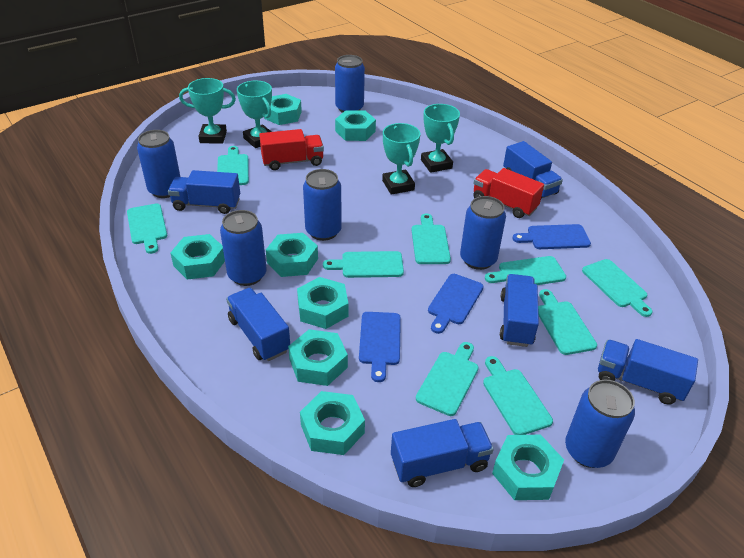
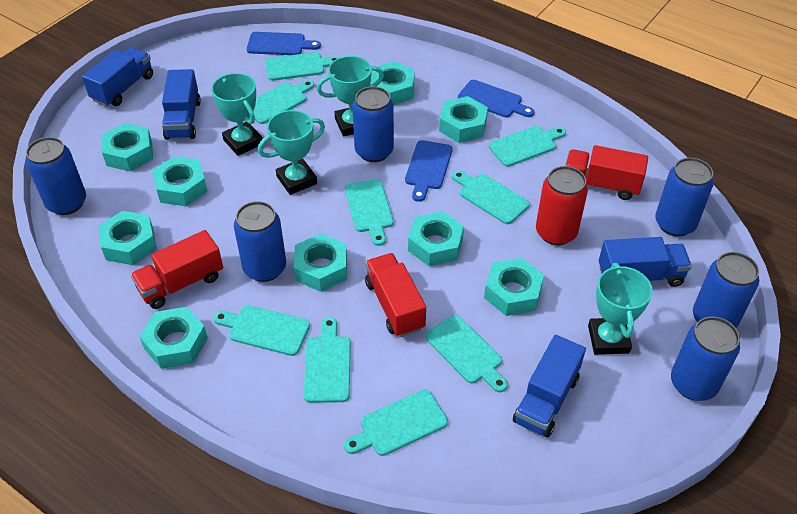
blue truck: 6 -> 4
red can: 0 -> 1
red truck: 2 -> 3
turquoise nut: 8 -> 9

